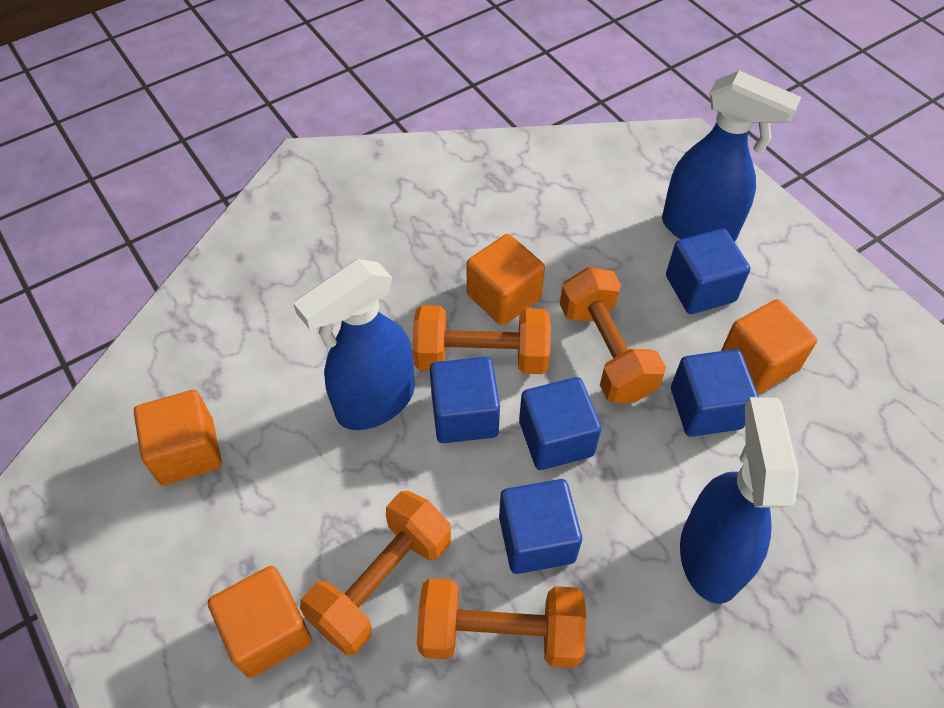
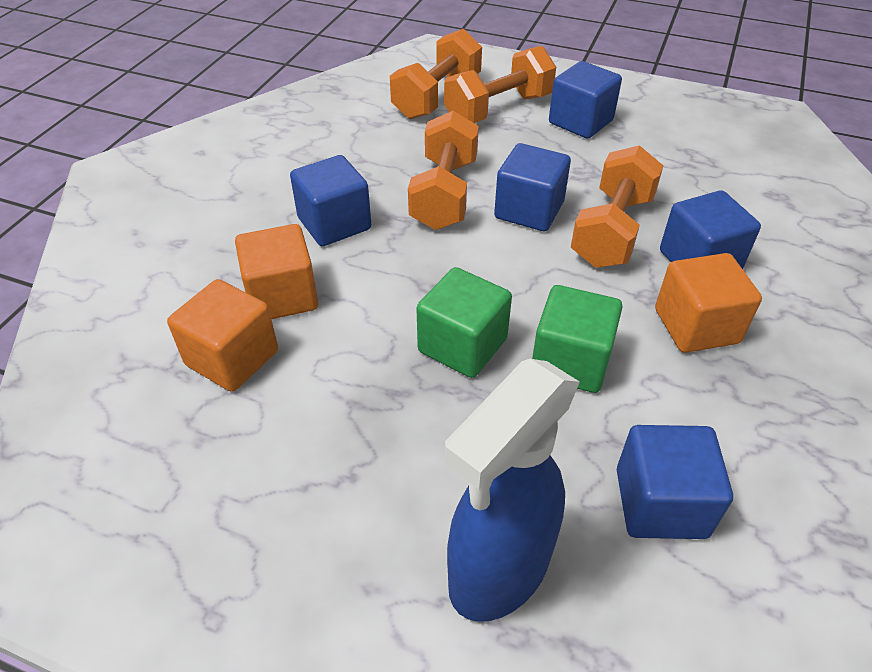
blue spray bottle: 3 -> 1
green cube: 0 -> 2
orange cube: 4 -> 3

